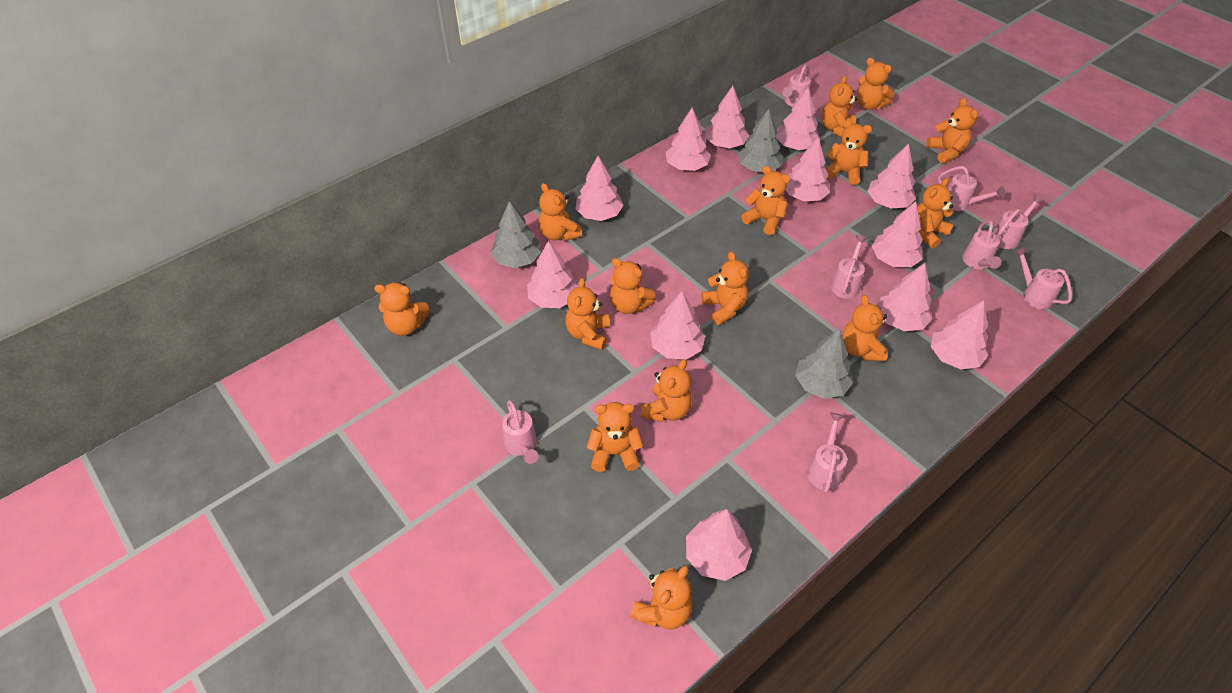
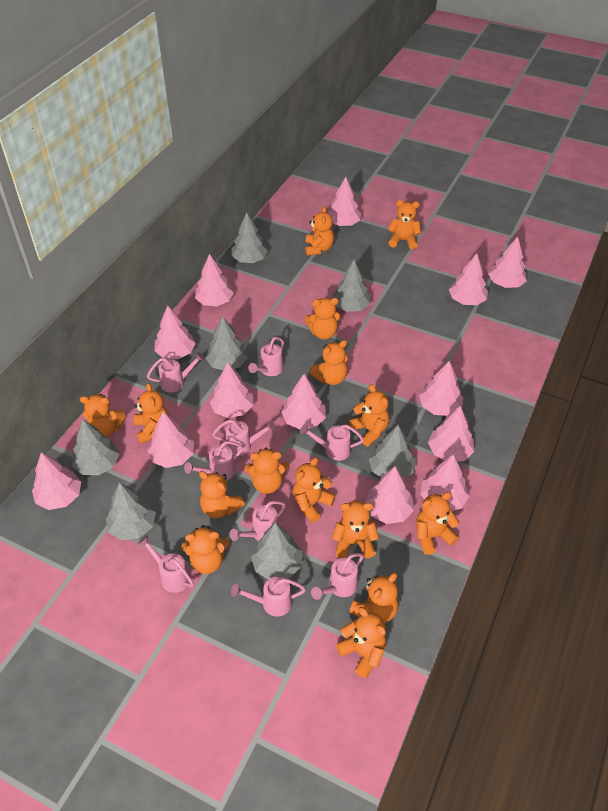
grey tree: 3 -> 7
pink tree: 12 -> 13
pink watering can: 8 -> 9

